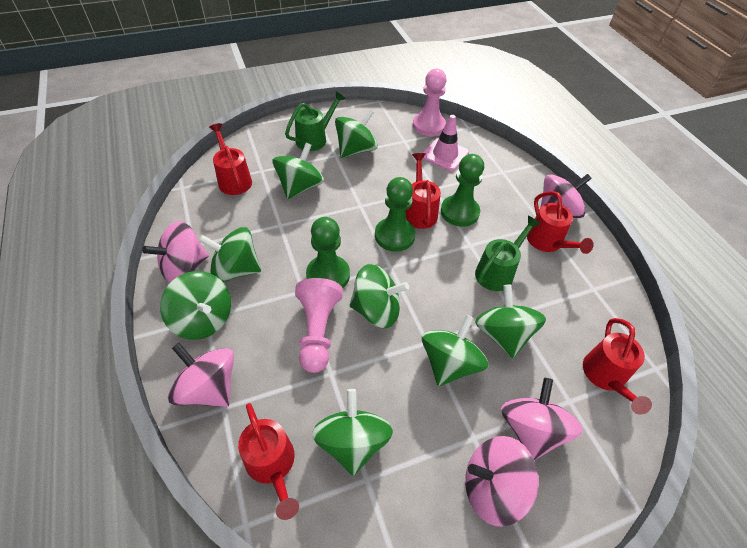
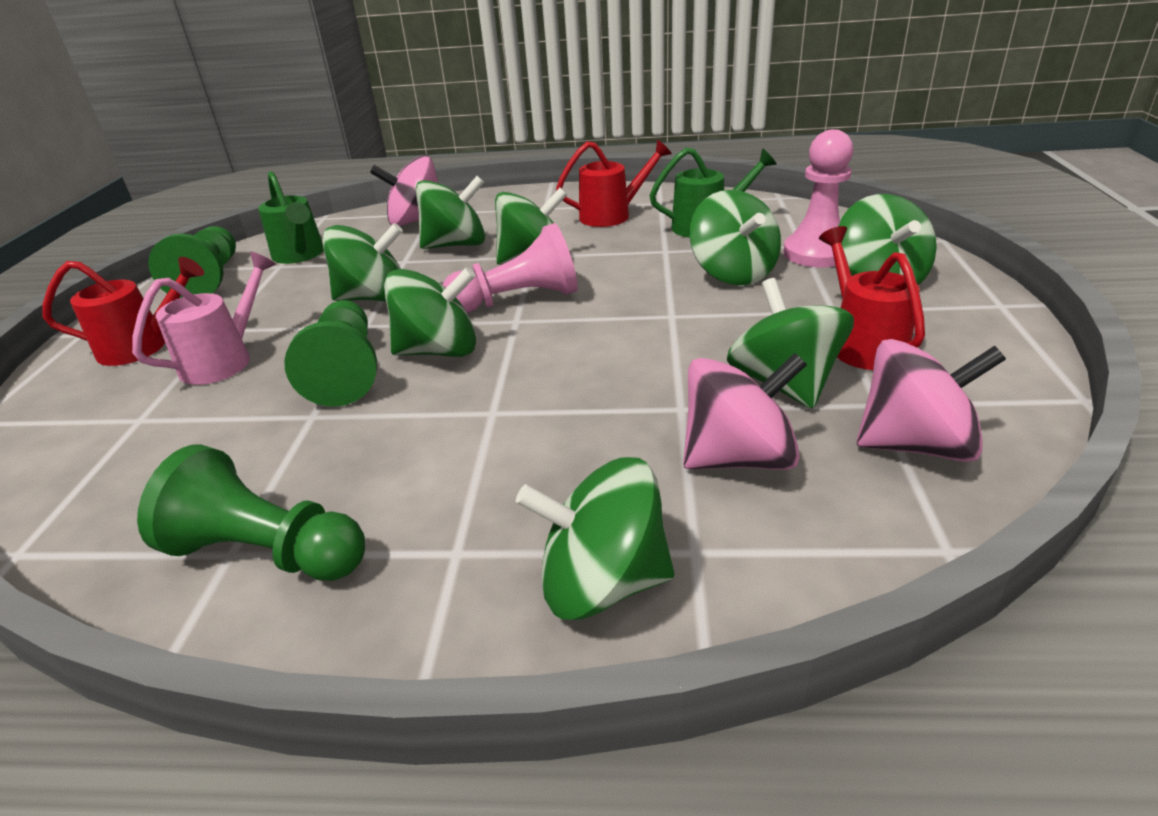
pink spinning top: 5 -> 3
pink traffic cone: 1 -> 0
pink watering can: 0 -> 1
red watering can: 5 -> 3

